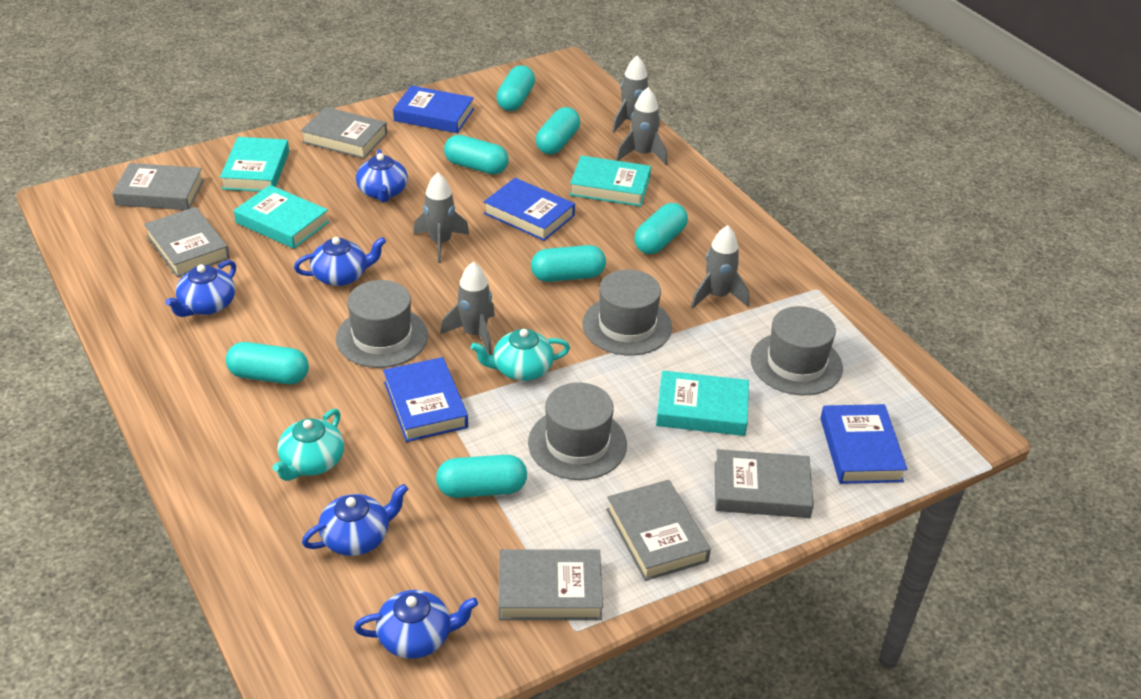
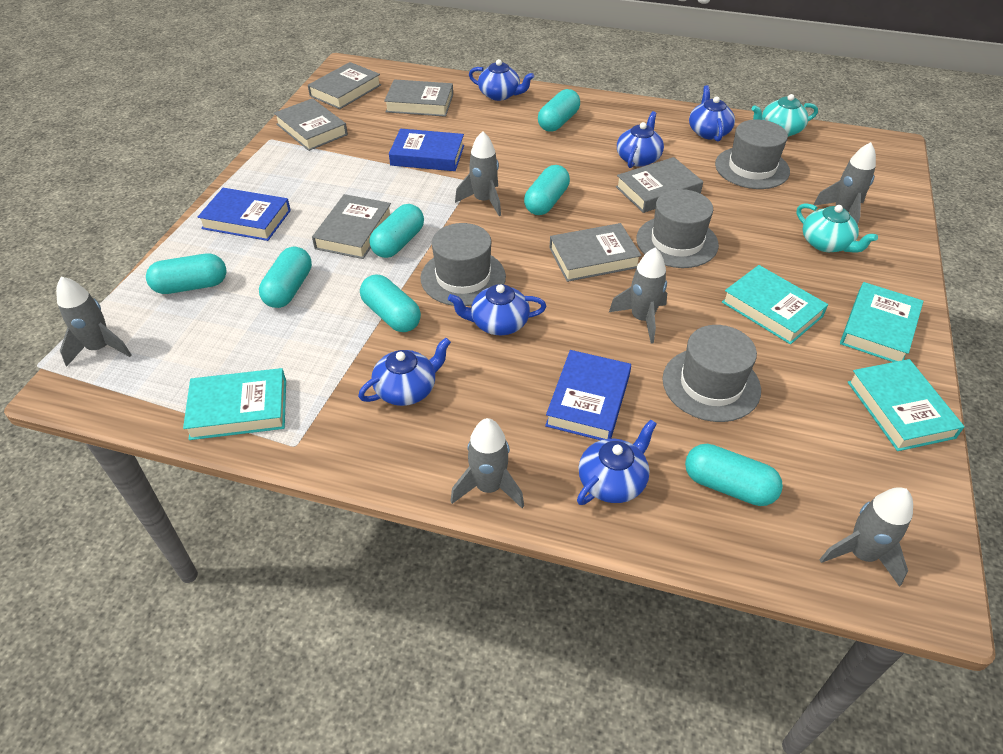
blue book: 4 -> 3
blue teapot: 5 -> 6
grey rocket: 5 -> 6

